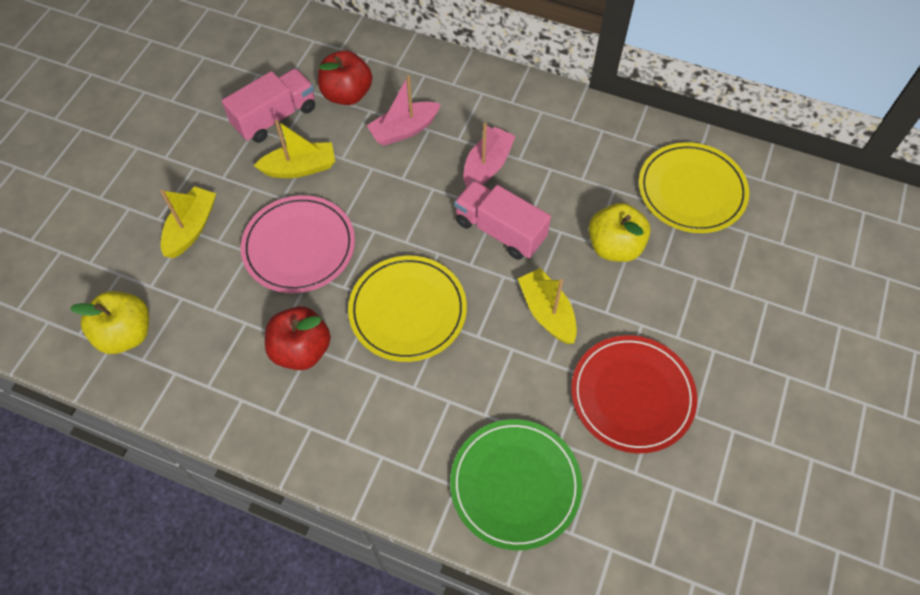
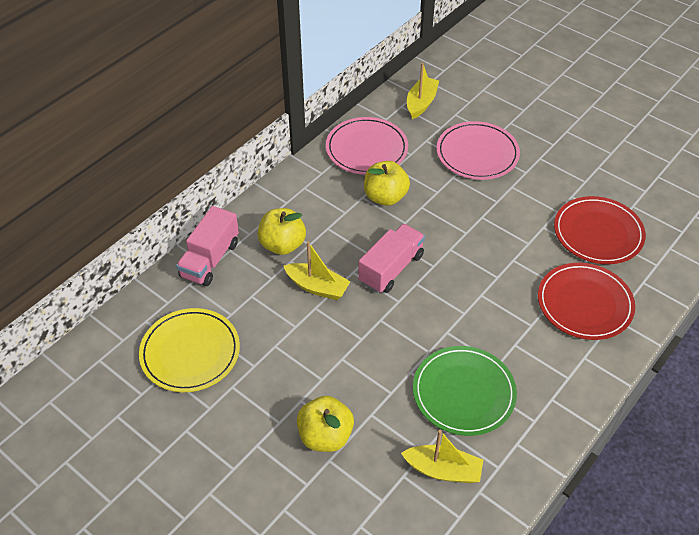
pink boat: 2 -> 0
pink plate: 1 -> 2
red apple: 2 -> 0
red plate: 1 -> 2
yellow apple: 2 -> 3
yellow plate: 2 -> 1

